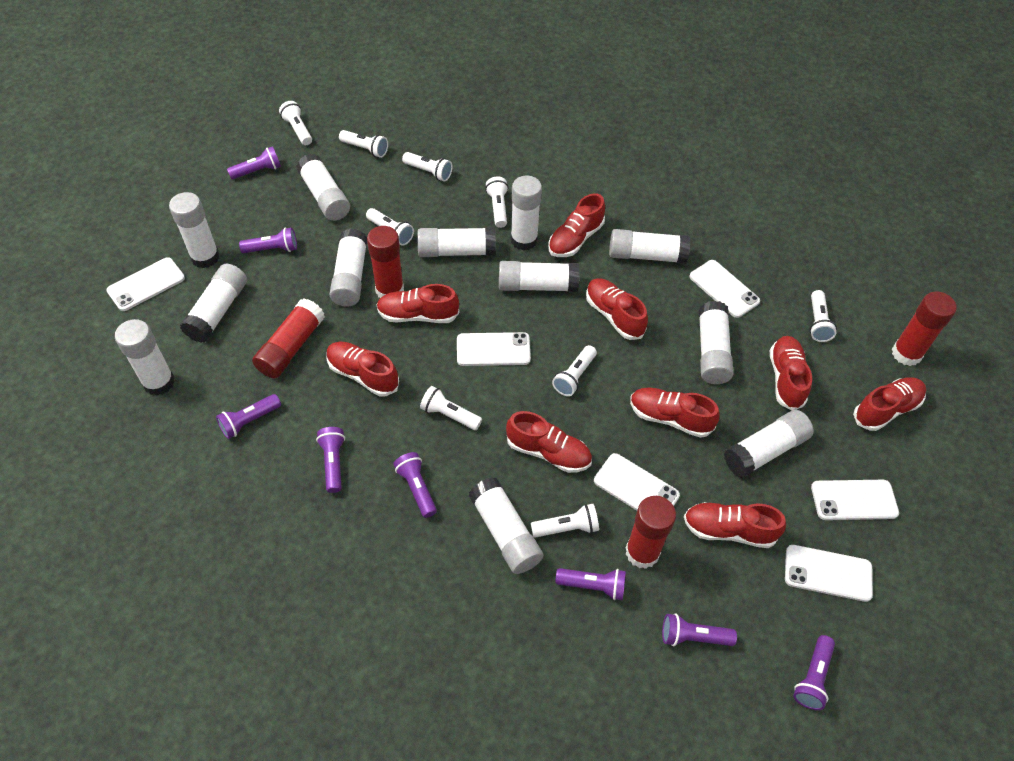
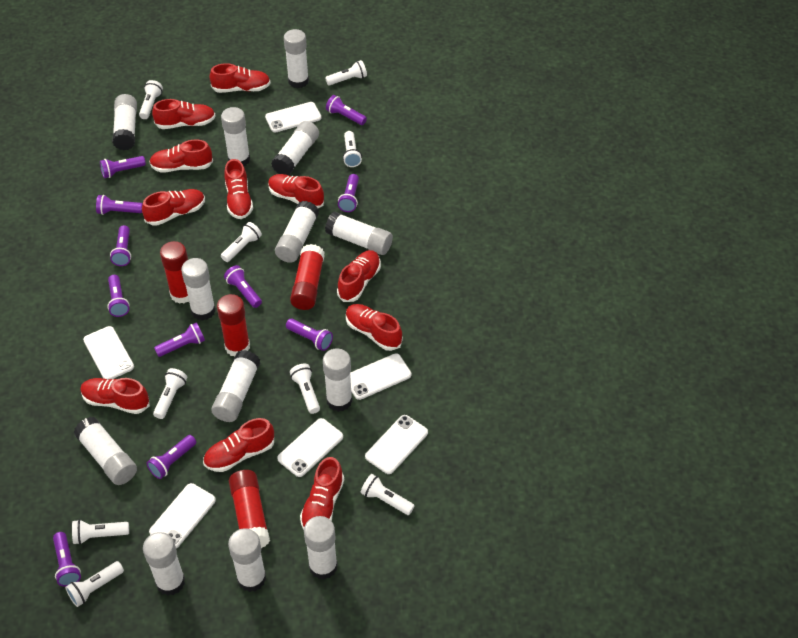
purple flashlight: 8 -> 11
red shoe: 9 -> 11
white glue stick: 12 -> 13

